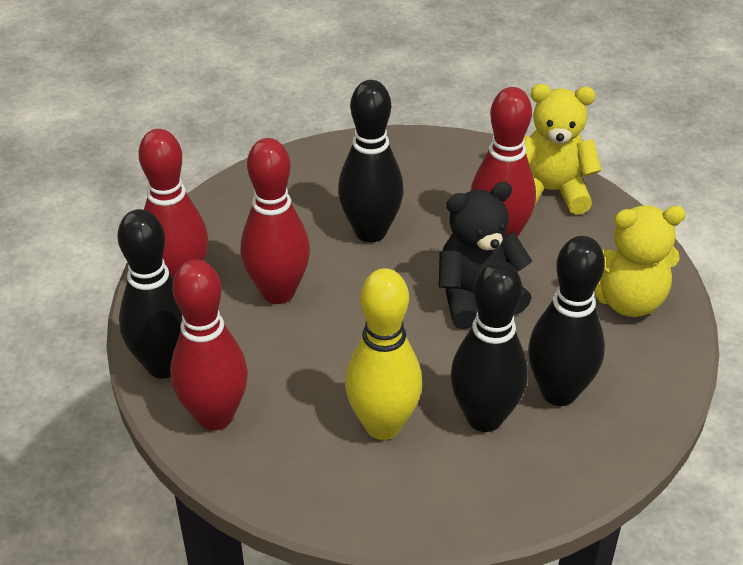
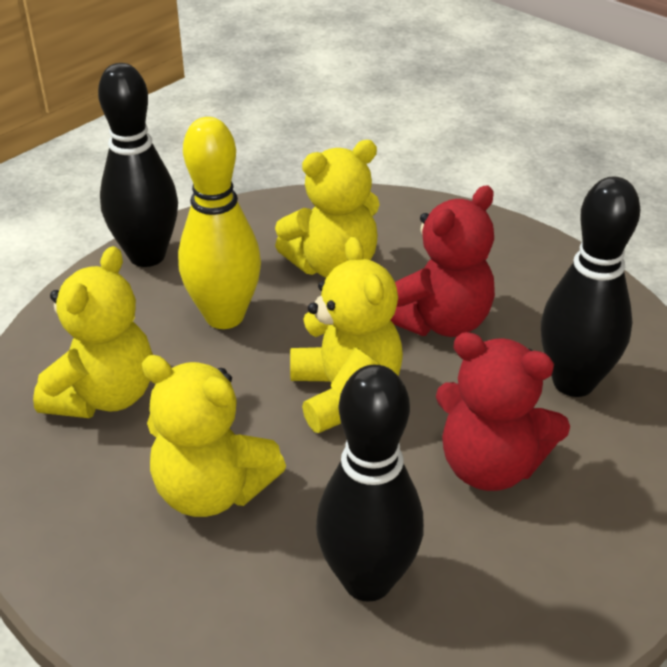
black bowling pin: 4 -> 3
black teddy bear: 1 -> 0
red bowling pin: 4 -> 0
red teddy bear: 0 -> 2
yellow teddy bear: 2 -> 4

